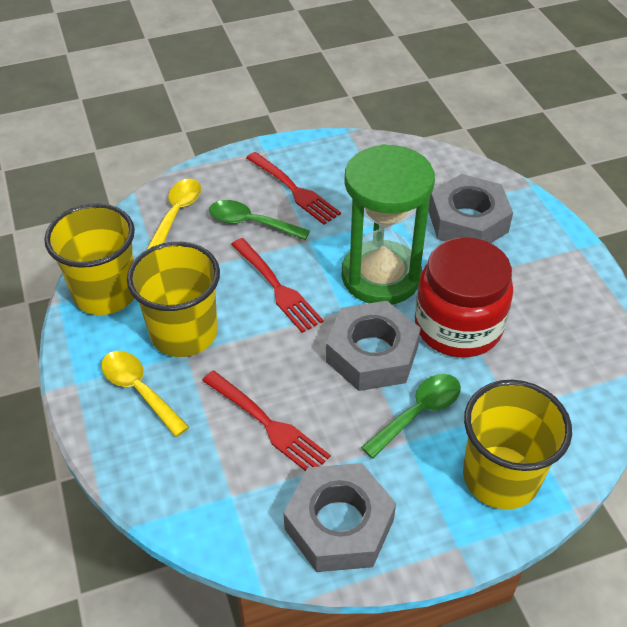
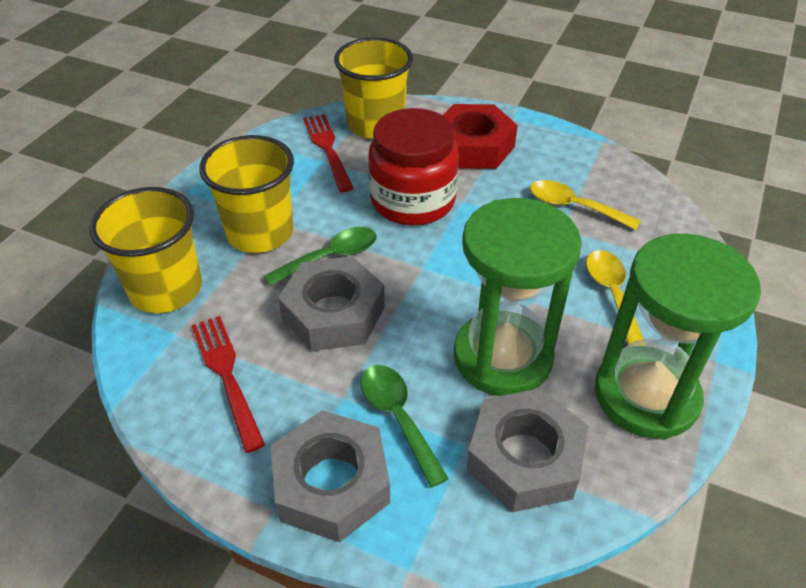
green hourglass: 1 -> 2
red fork: 3 -> 2
red nut: 0 -> 1

